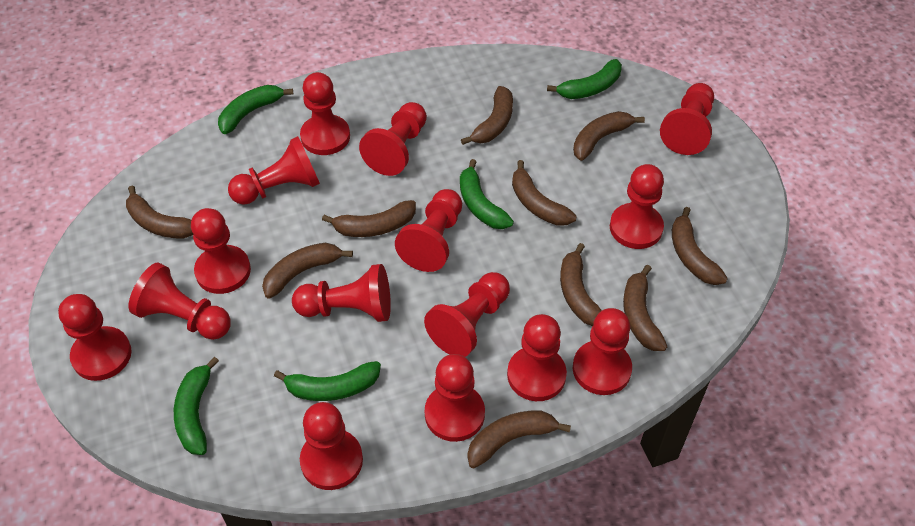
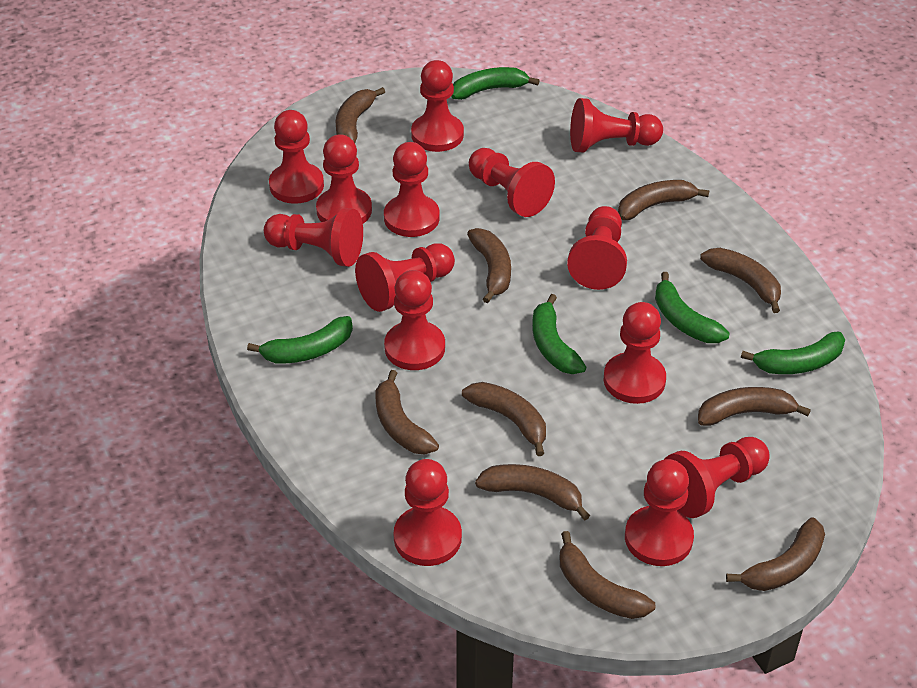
red pawn: 15 -> 14

